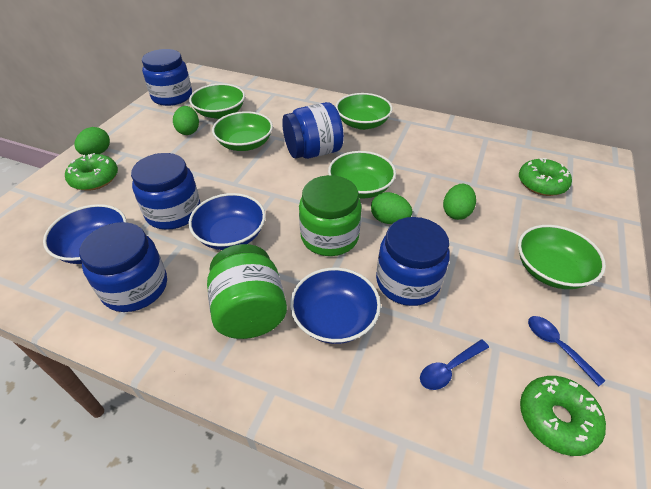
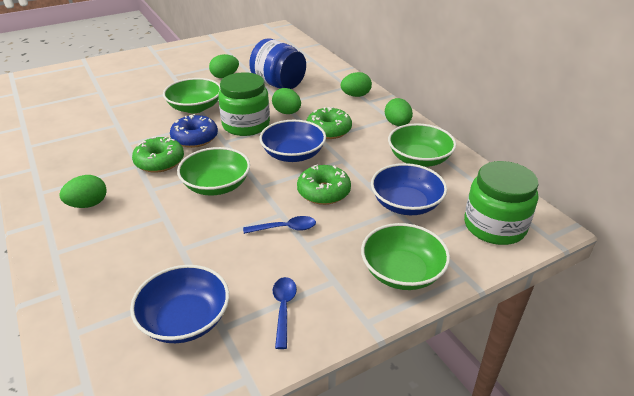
blue donut: 0 -> 1
blue jar: 5 -> 1
green bowl: 5 -> 4
green egg: 4 -> 5

